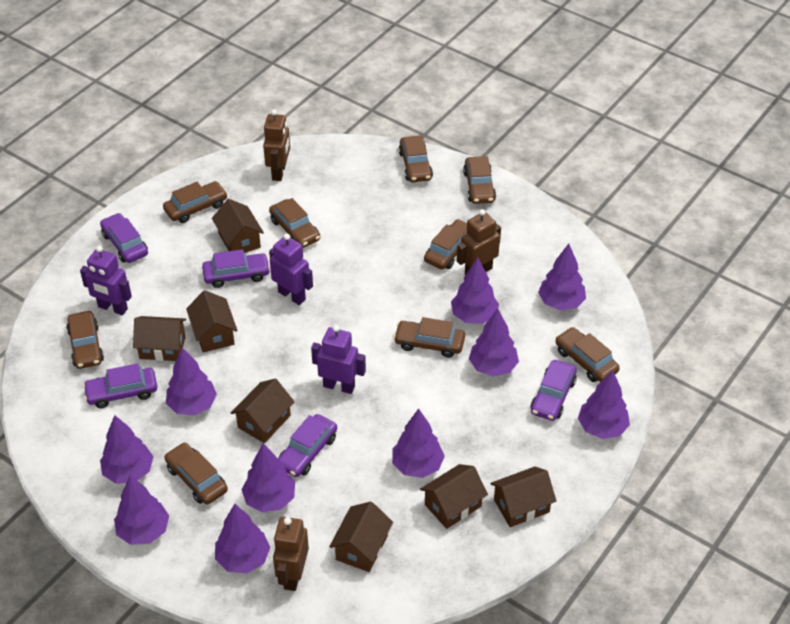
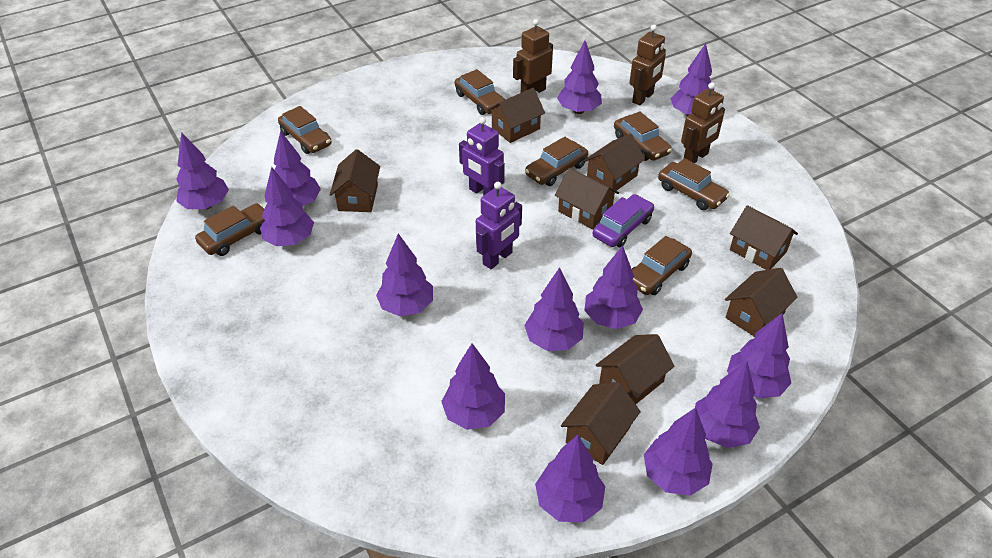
brown car: 9 -> 7
brown house: 7 -> 8
purple car: 5 -> 1
purple robot: 3 -> 2
purple tree: 10 -> 13

